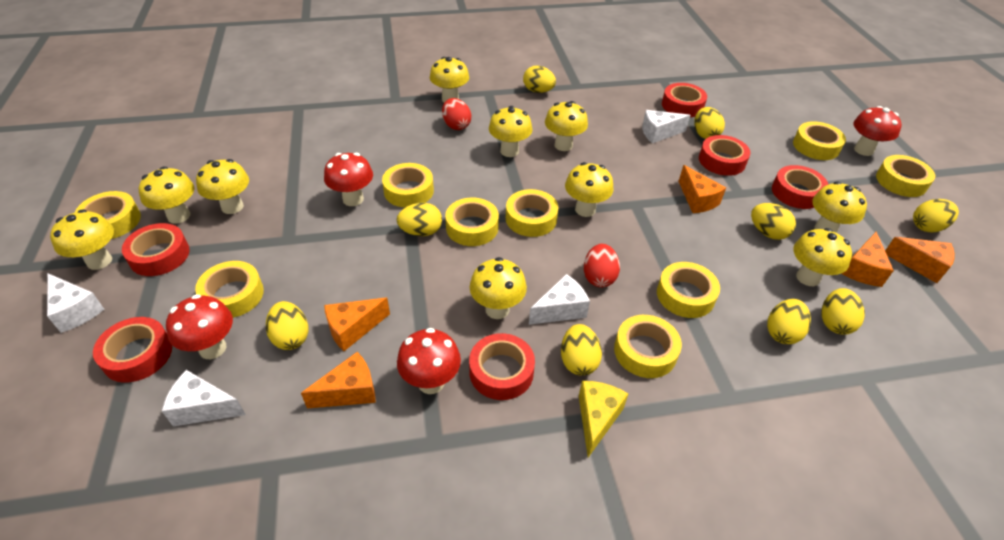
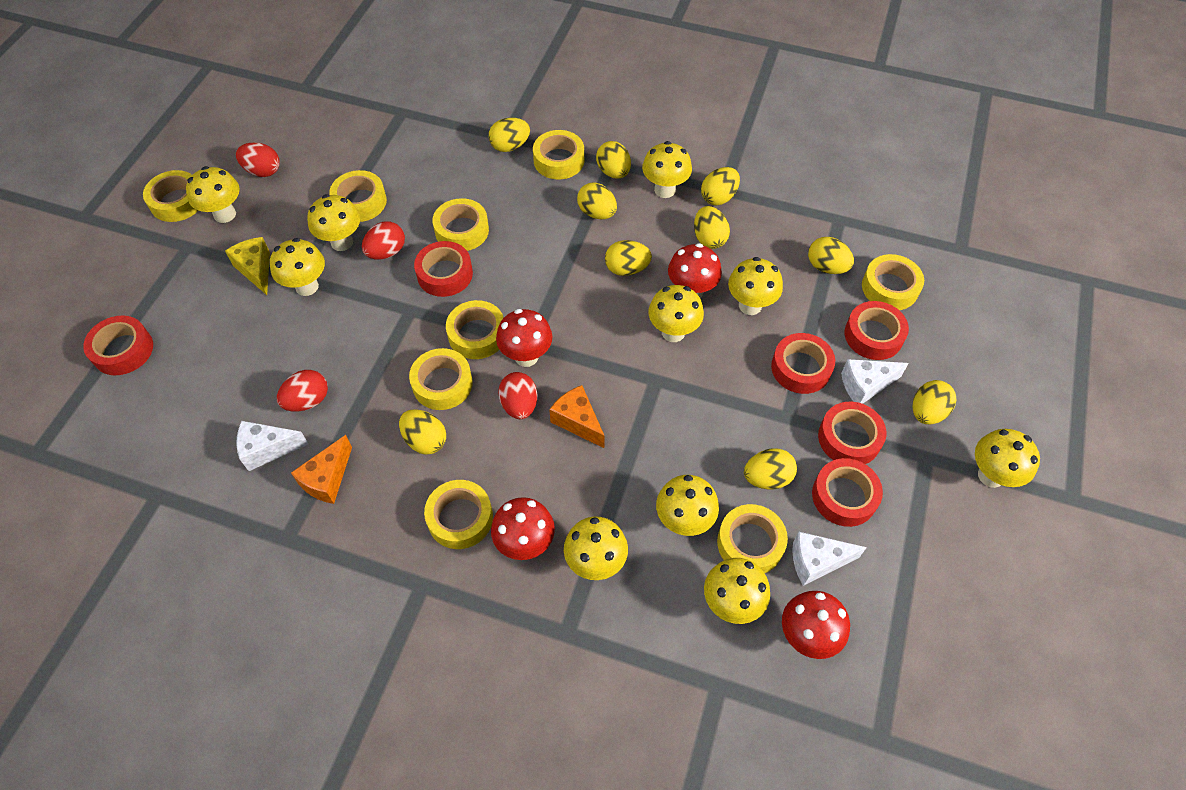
orange cheese: 5 -> 2
red egg: 2 -> 4
white cheese: 4 -> 3
yellow egg: 9 -> 10

